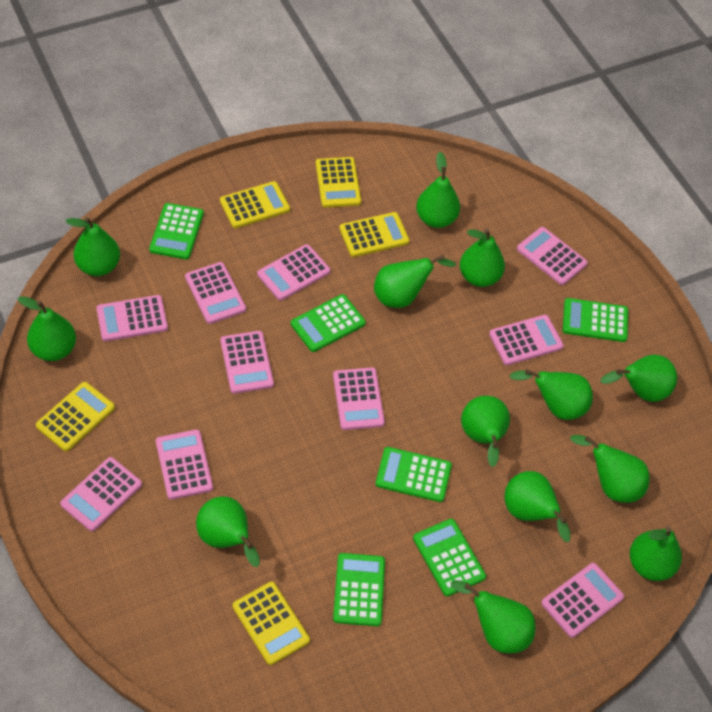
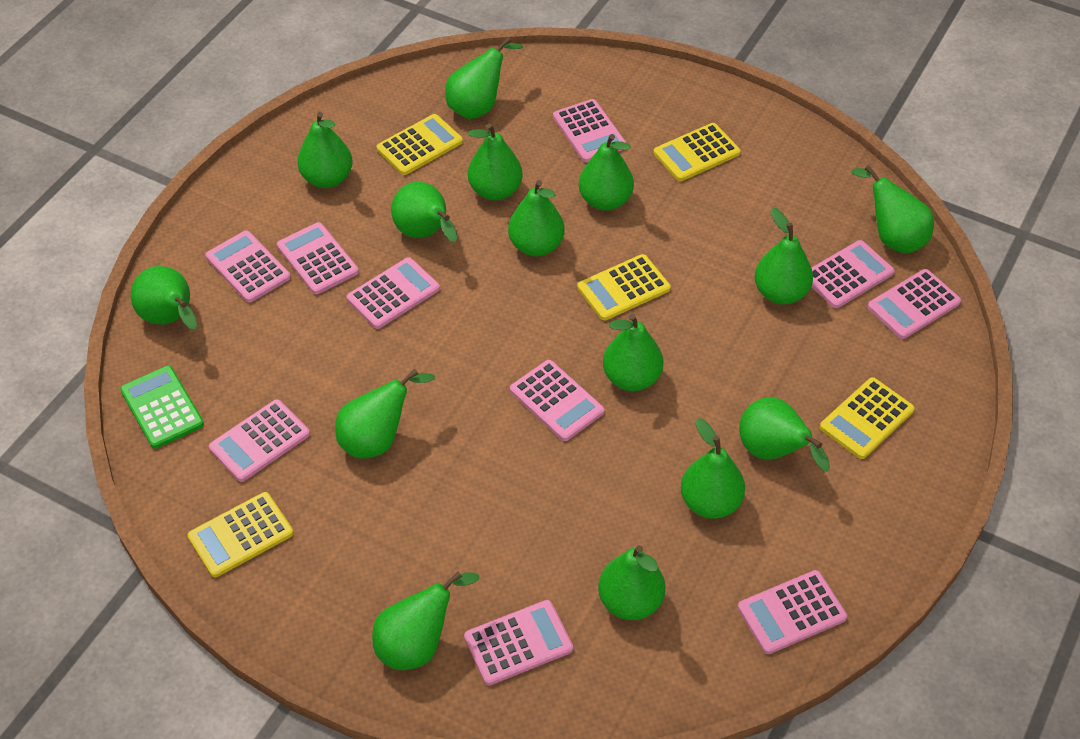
green calculator: 6 -> 1
green pear: 13 -> 15

